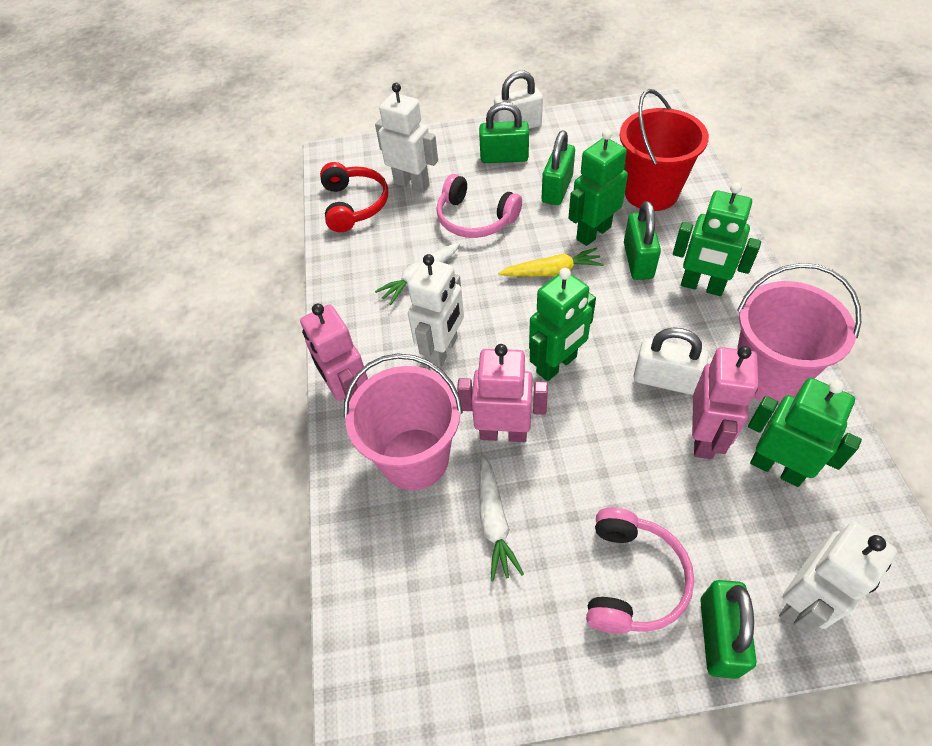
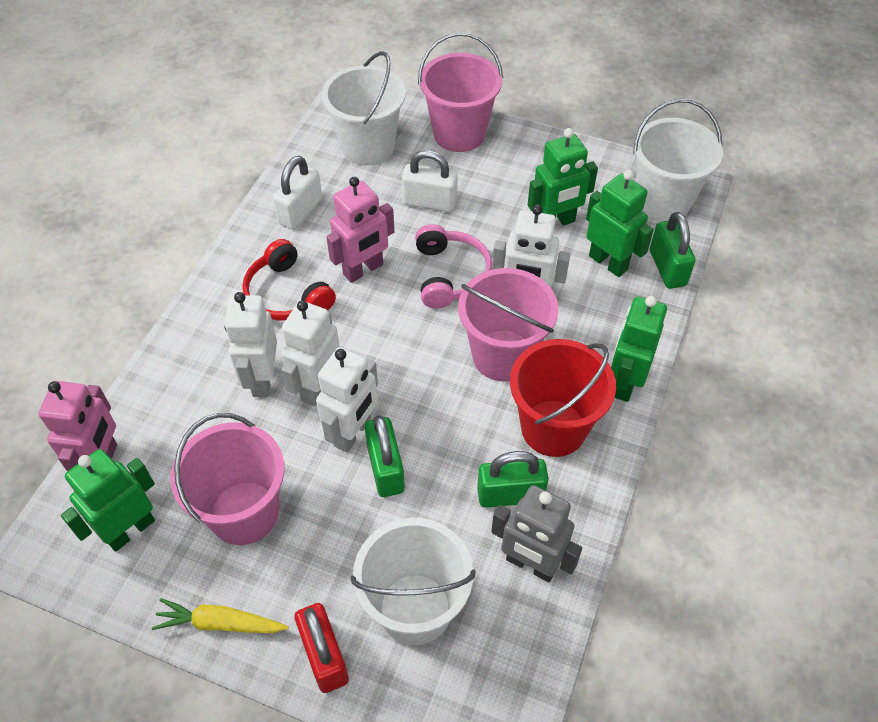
green padlock: 4 -> 3
grey robot: 0 -> 1
pink bucket: 2 -> 3
pink headphones: 2 -> 1
pink robot: 3 -> 2
red padlock: 0 -> 1
white bucket: 0 -> 3
white carrot: 2 -> 0
white robot: 3 -> 4

